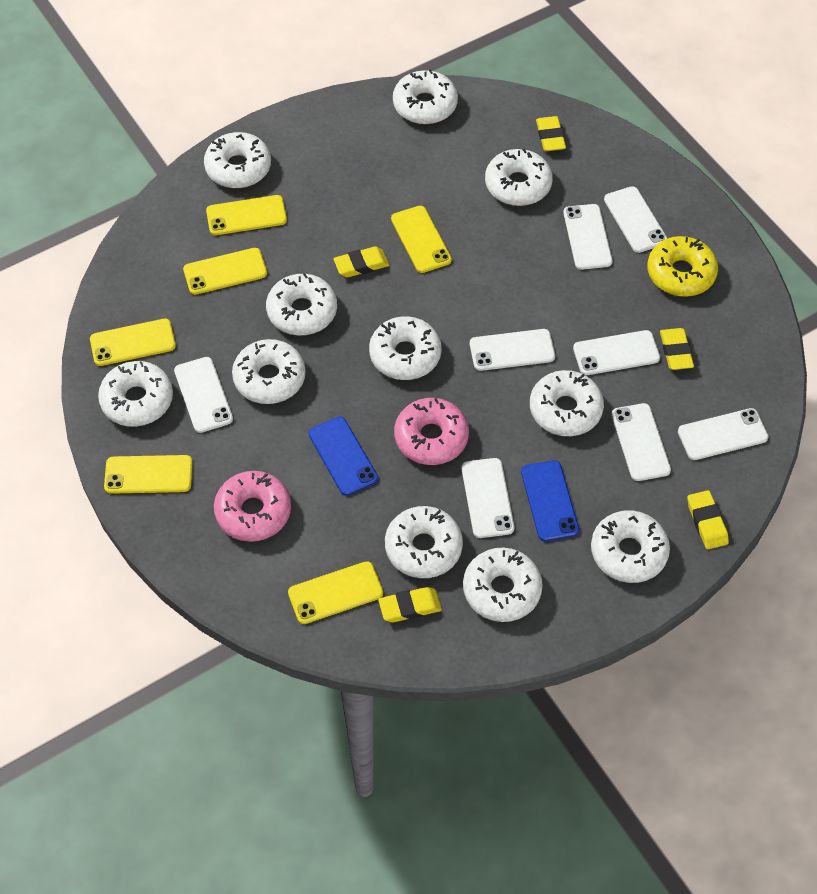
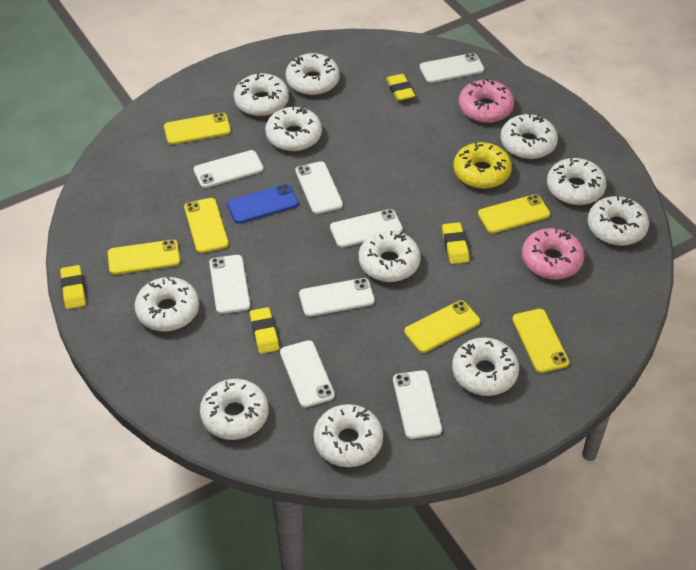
blue phone: 2 -> 1
yellow eraser: 5 -> 4

